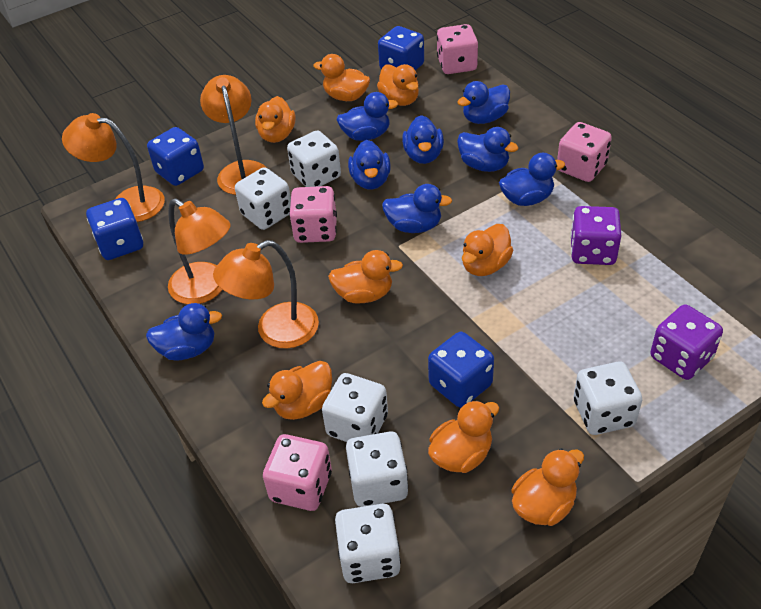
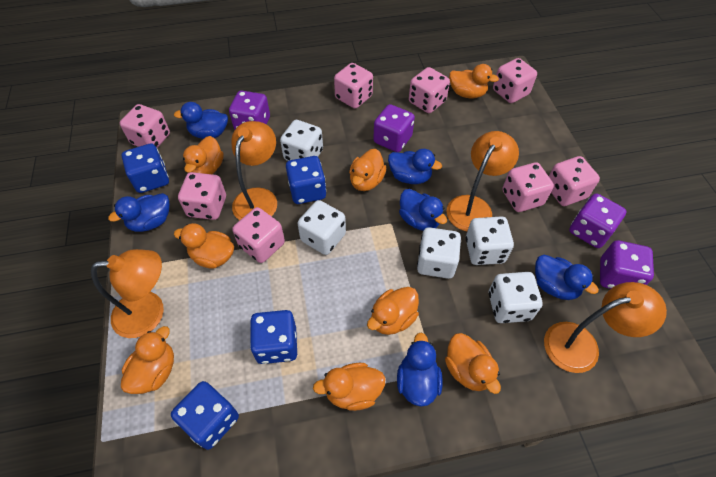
blue duck: 8 -> 6
pink dice: 4 -> 8
purple dice: 2 -> 4
white dice: 6 -> 5

